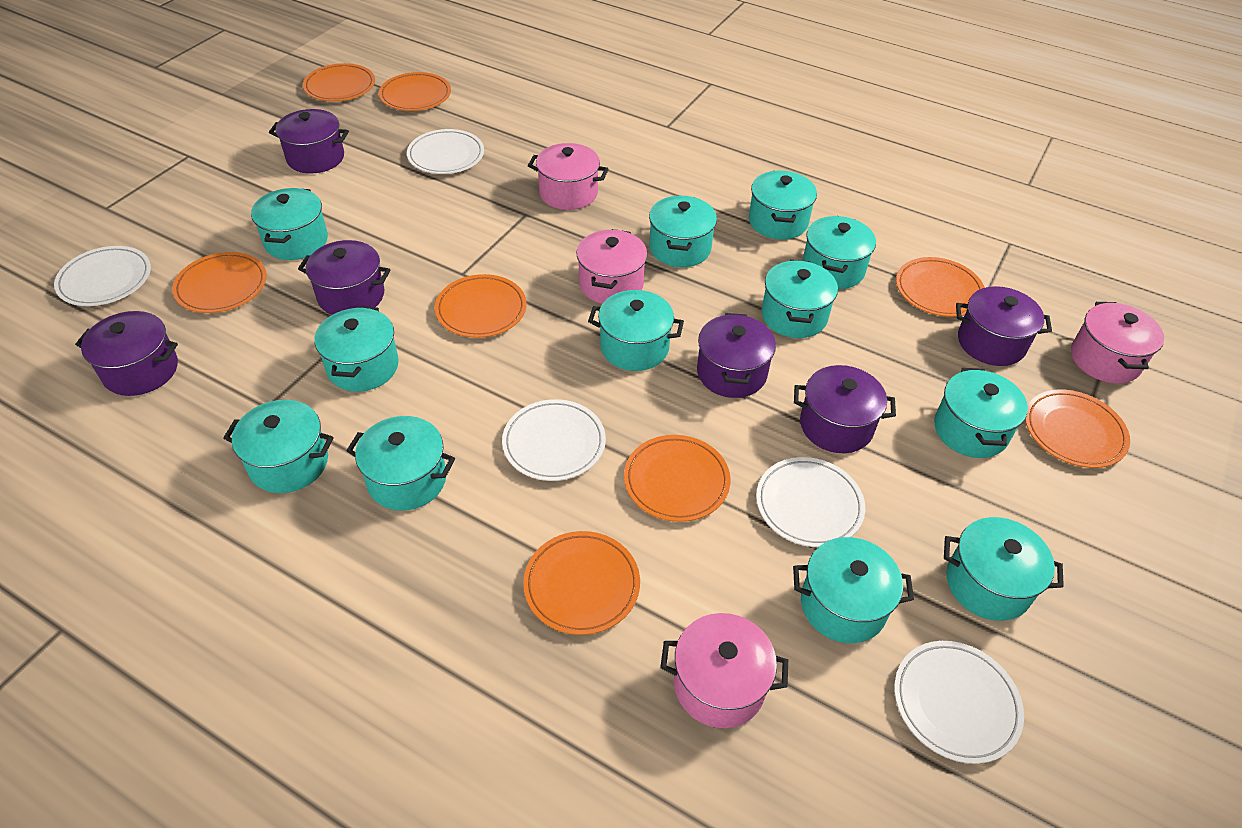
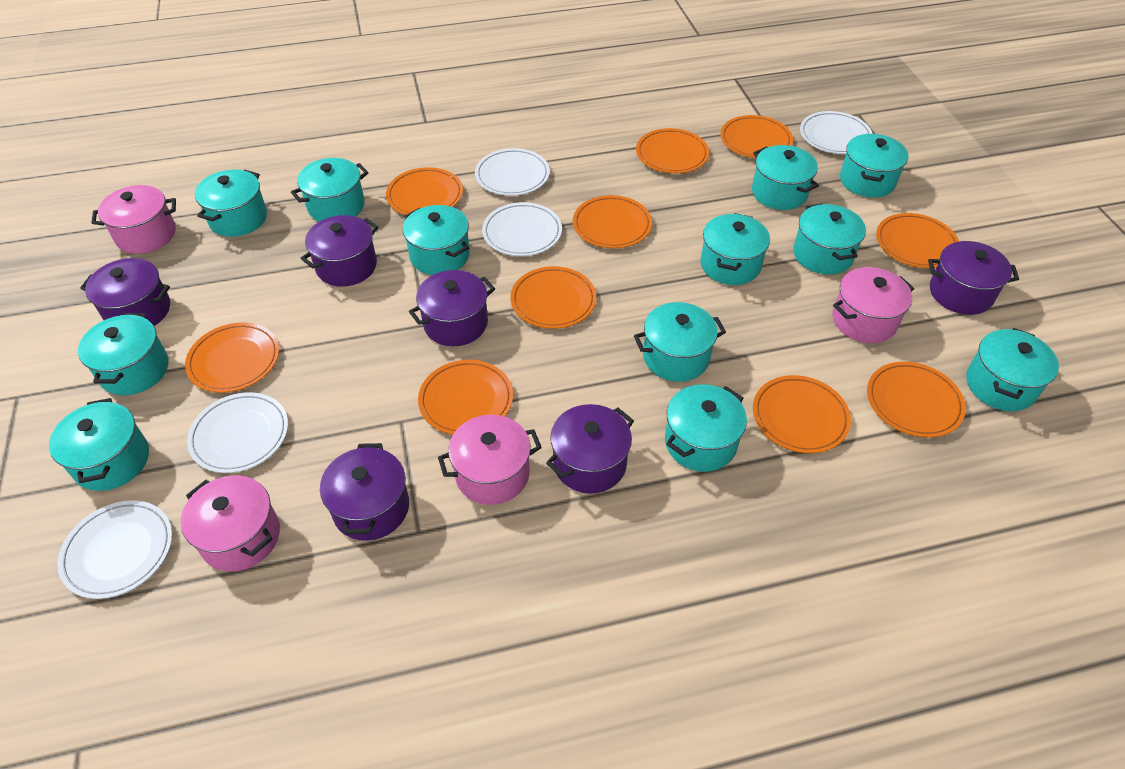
orange plate: 8 -> 10

